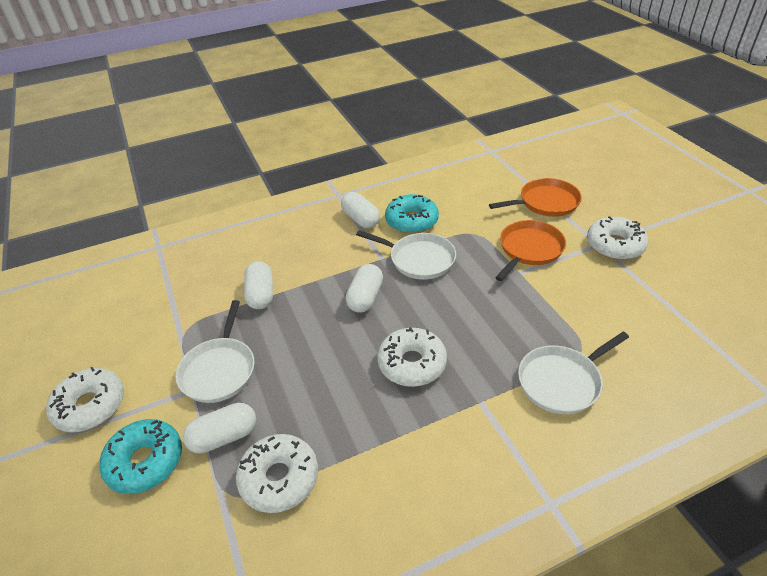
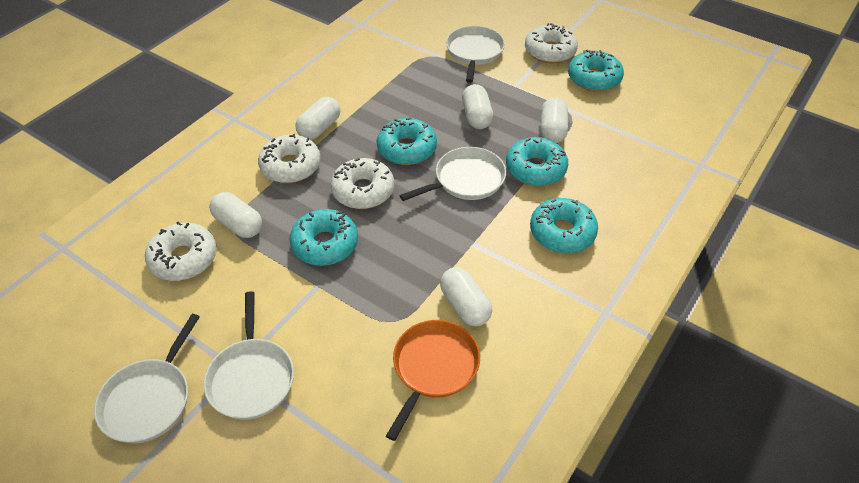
orange pan: 2 -> 1
turquoise donut: 2 -> 5
white capsule: 4 -> 5
white pan: 3 -> 4

